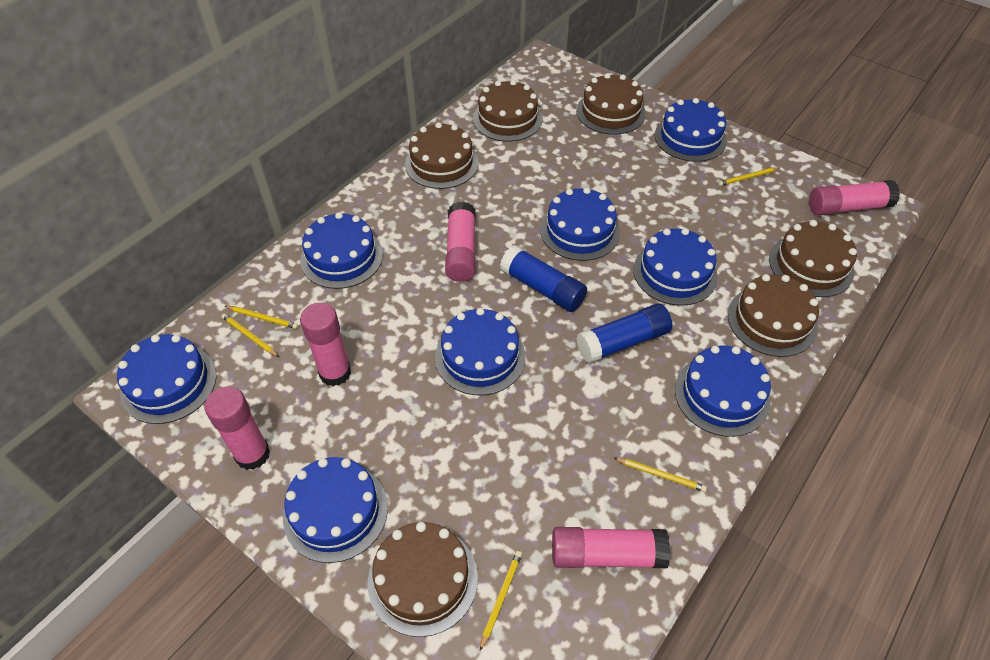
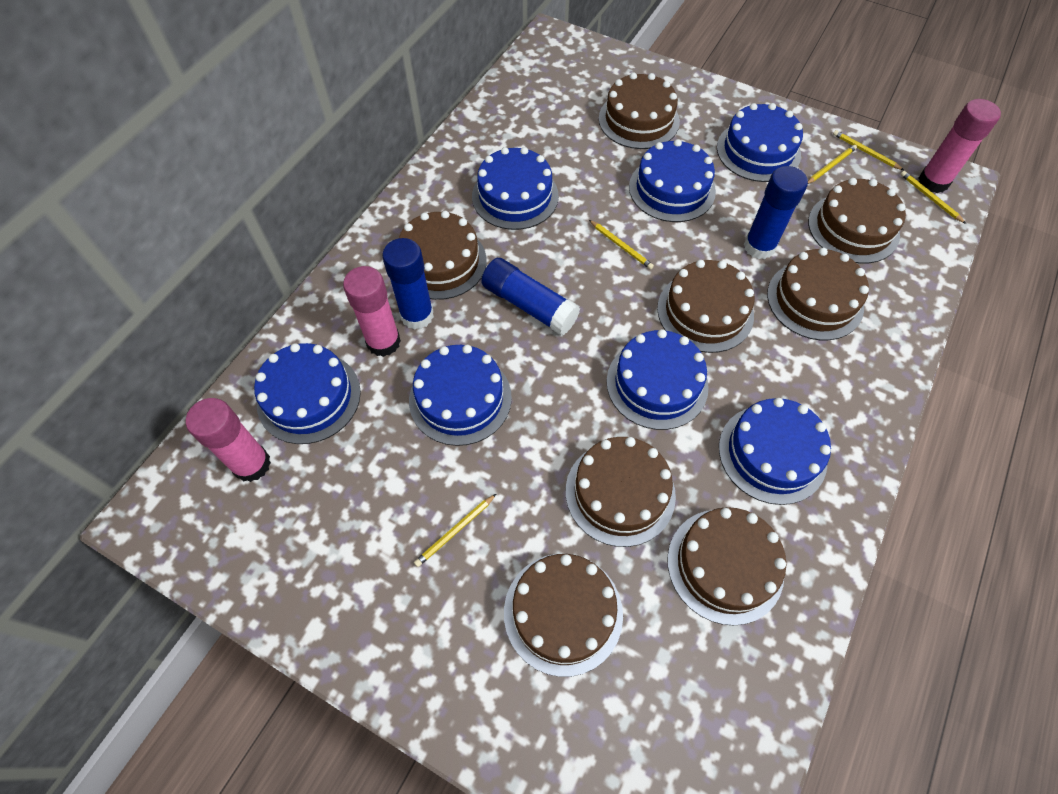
blue cake: 8 -> 7
blue glue stick: 2 -> 3
brown cake: 6 -> 8
pink glue stick: 5 -> 3

